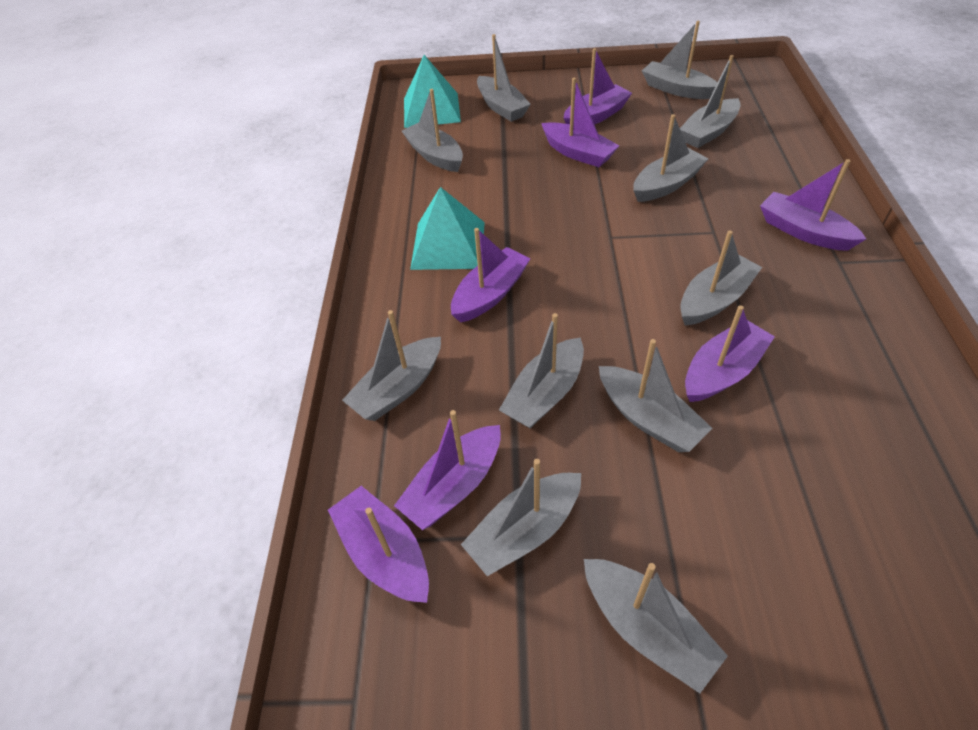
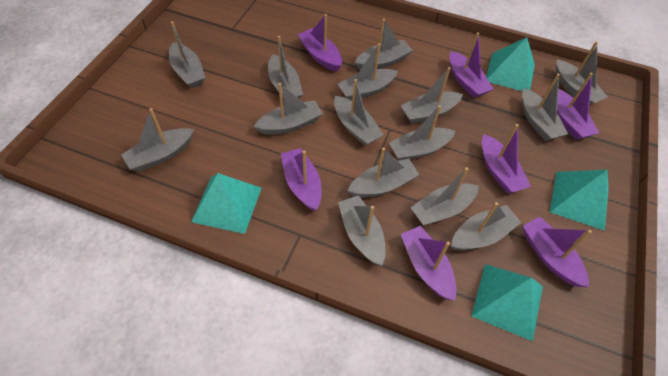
grey boat: 11 -> 15
turquoise pyramid: 2 -> 4

